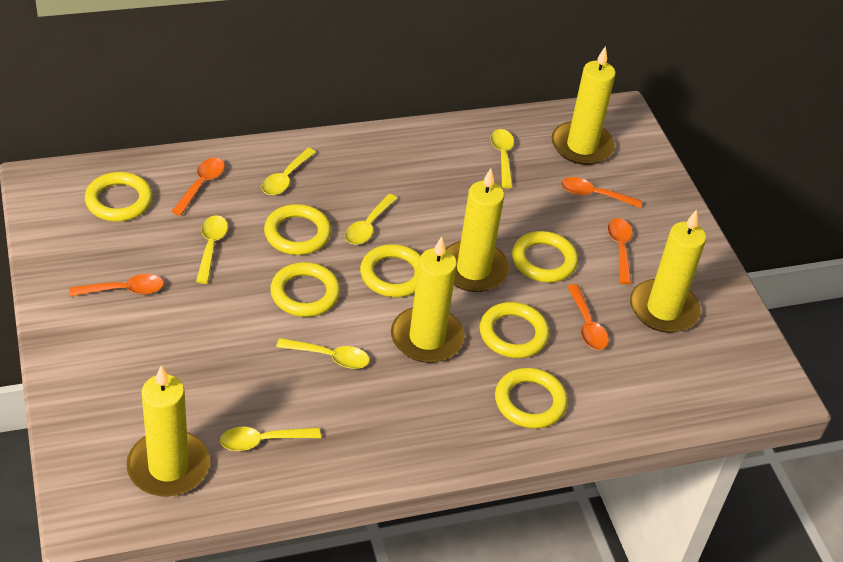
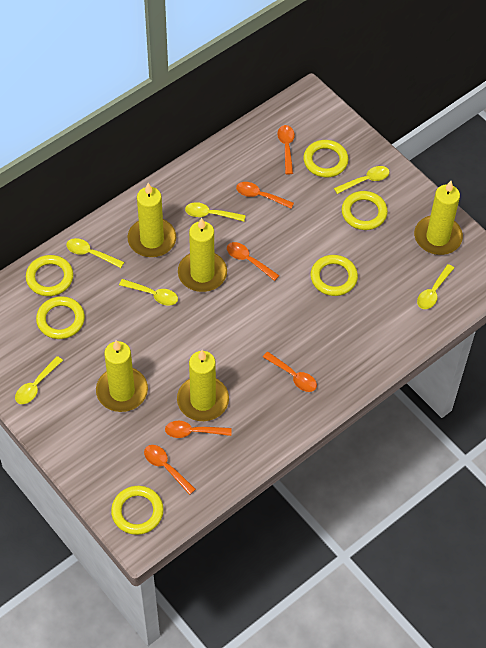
orange spoon: 5 -> 6
yellow ring: 7 -> 6

